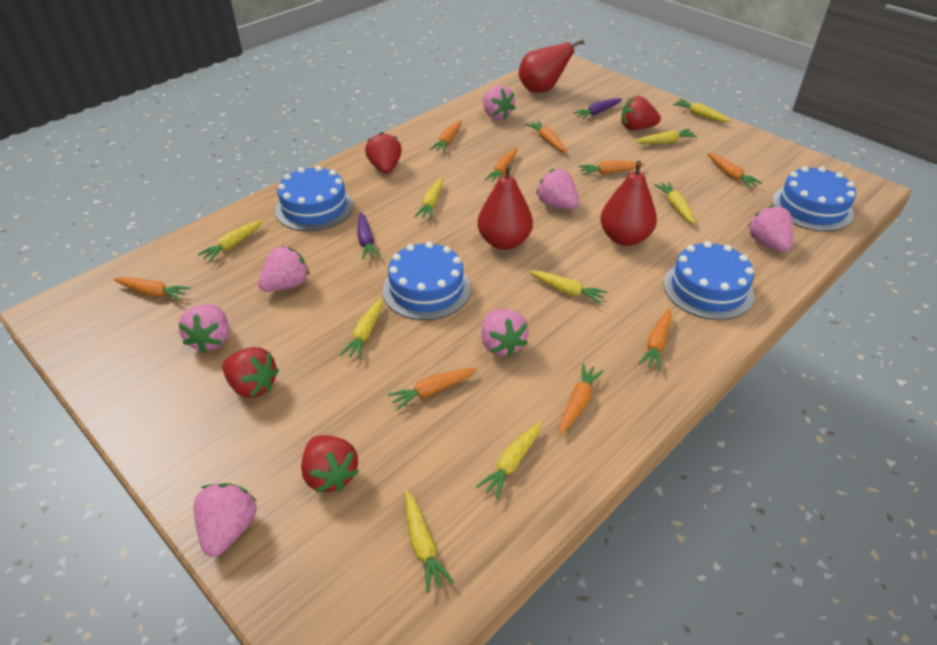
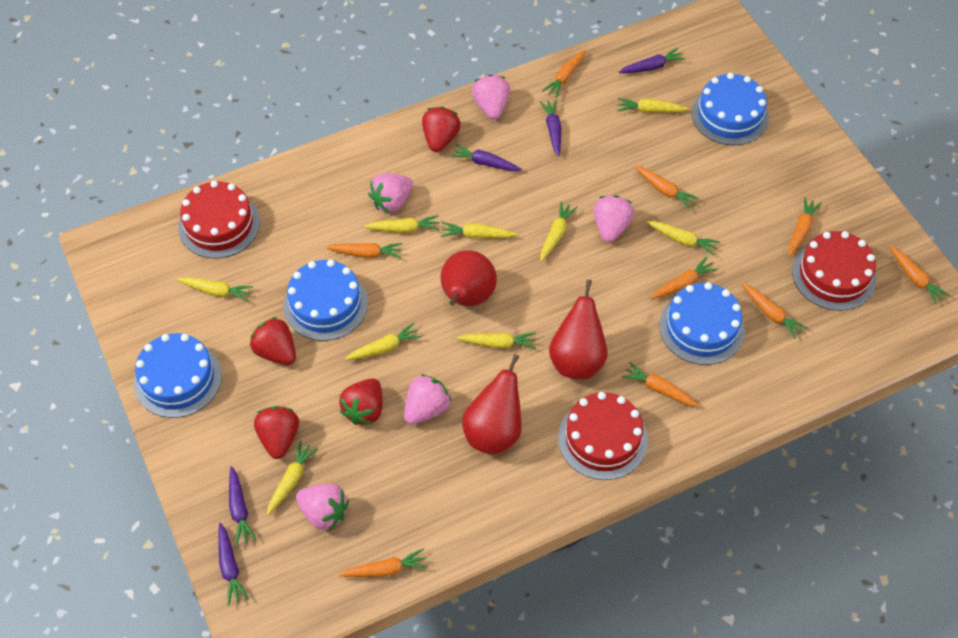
pink strawberry: 7 -> 5
purple carrot: 2 -> 5
red cake: 0 -> 3

